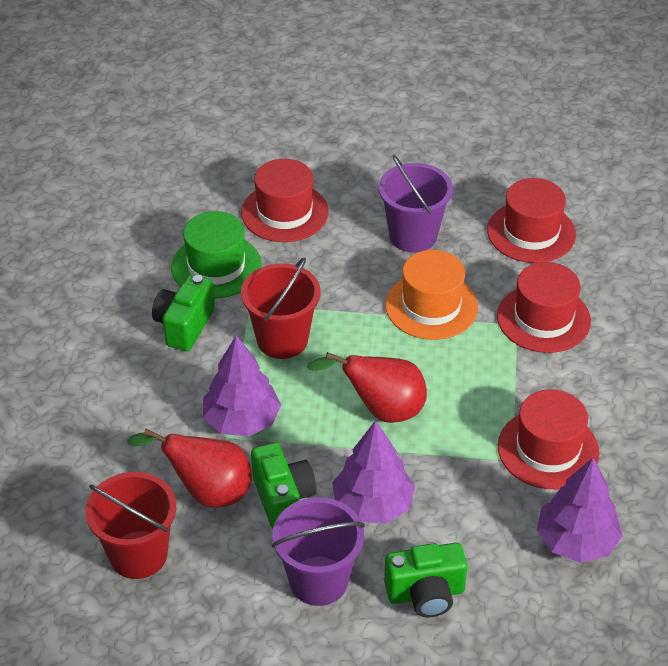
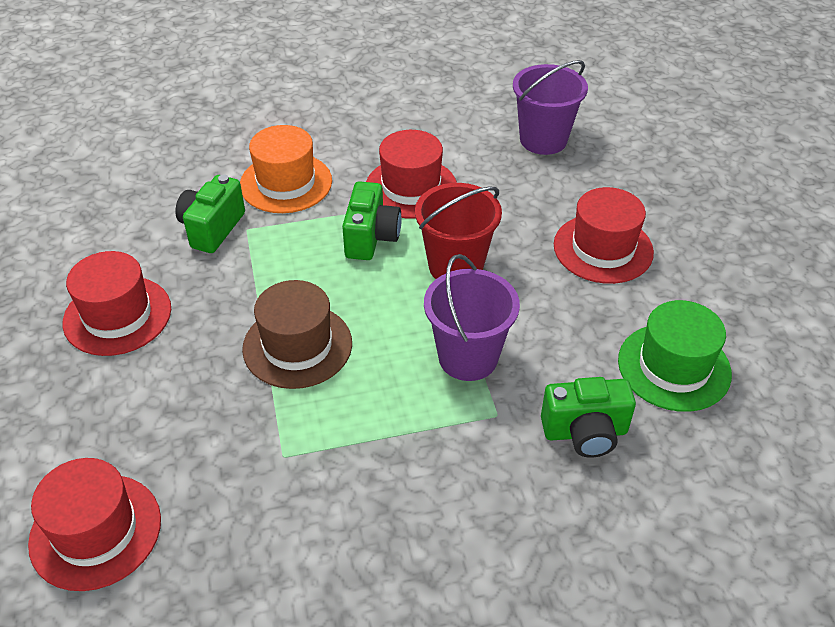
brown hat: 0 -> 1
purple tree: 3 -> 0
red bucket: 2 -> 1
red pear: 2 -> 0

